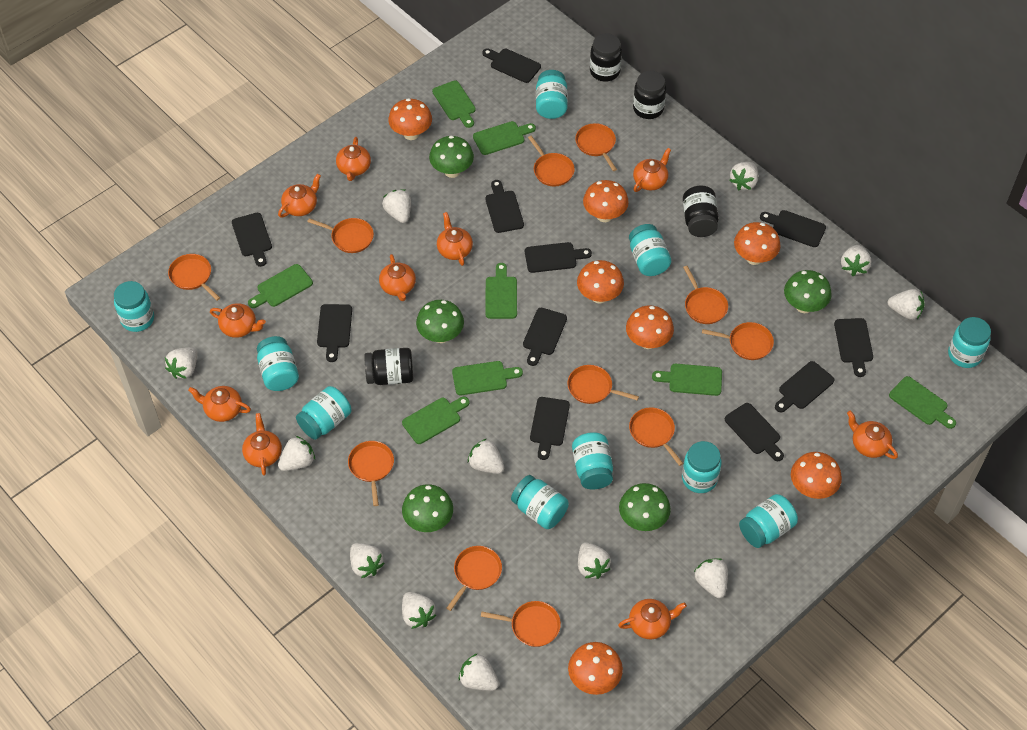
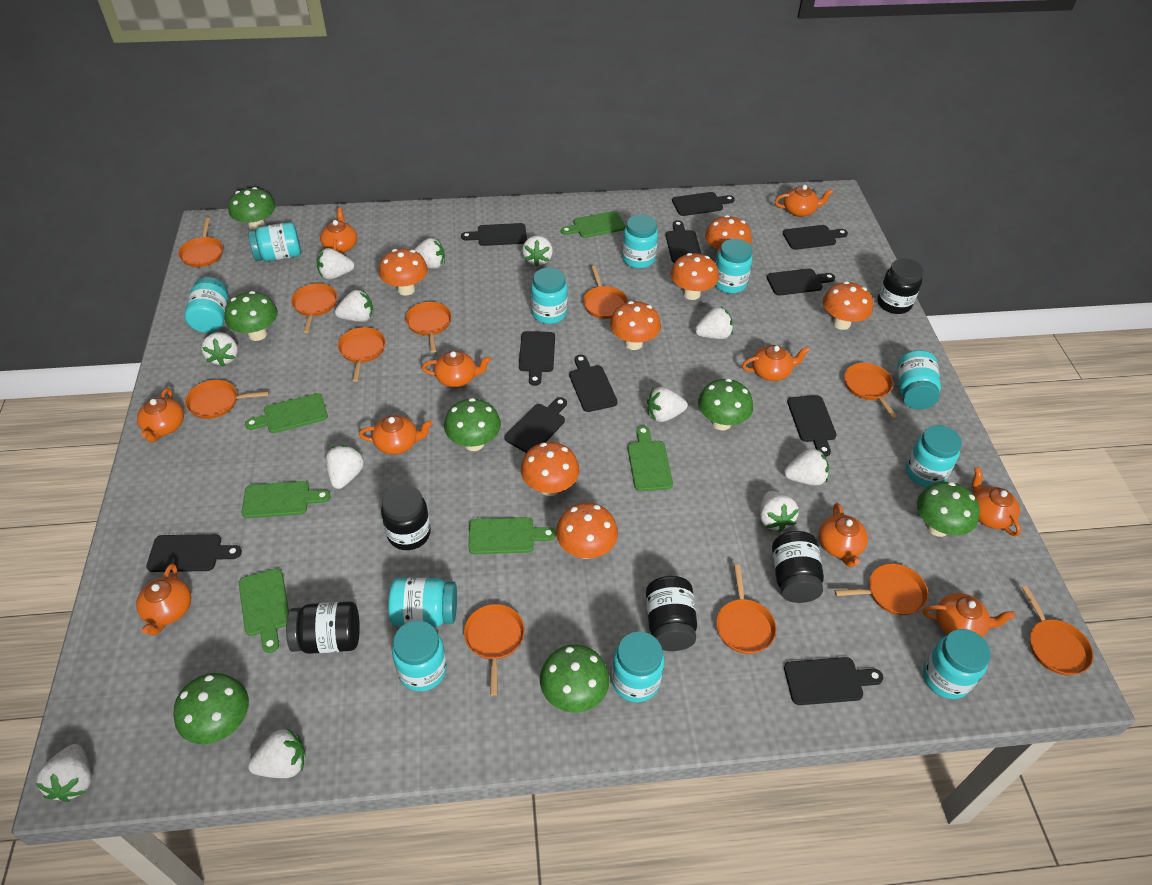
black jar: 4 -> 5
green cutting board: 8 -> 6
green mushroom: 5 -> 7
turquoise jar: 10 -> 11

